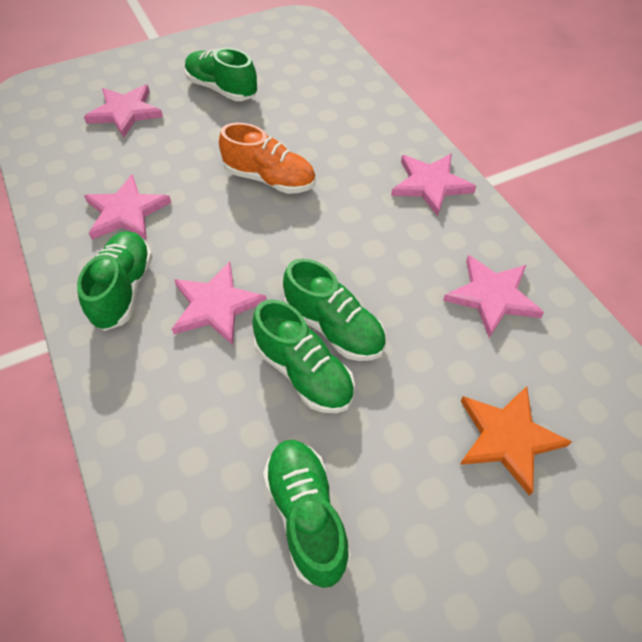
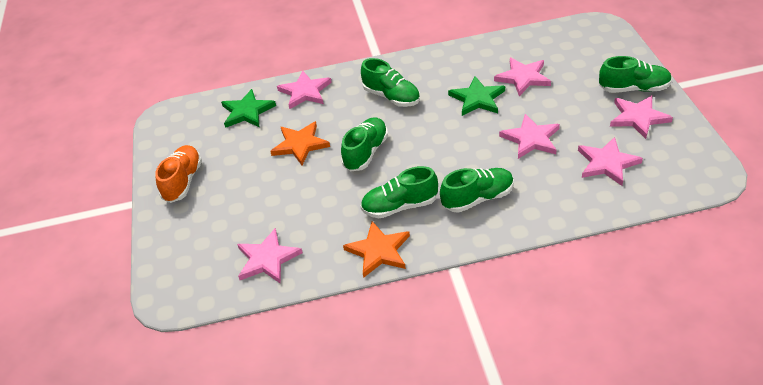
green star: 0 -> 2
orange star: 1 -> 2
pink star: 5 -> 6

